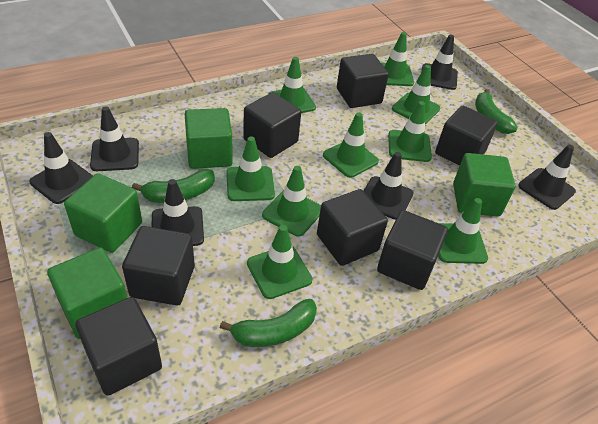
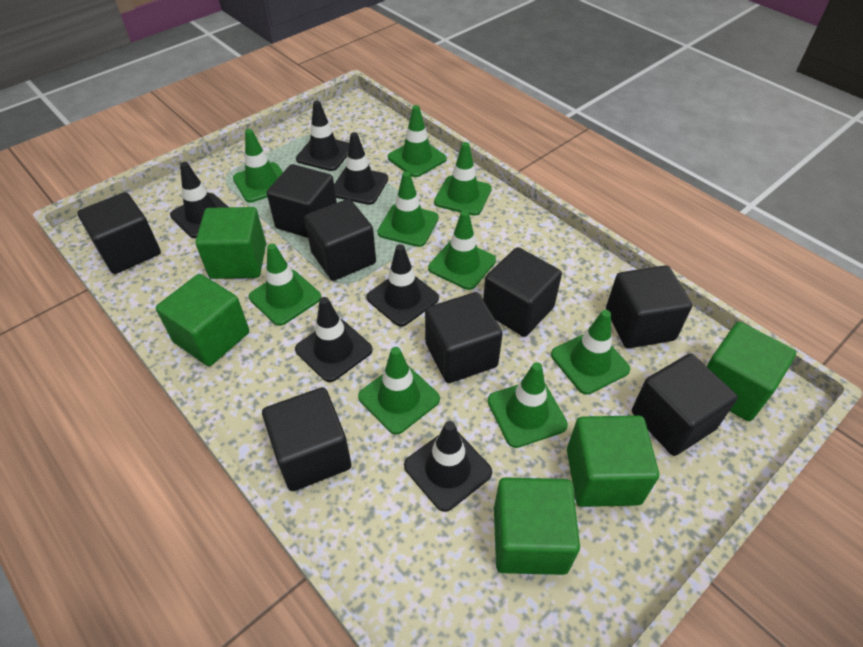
black cube: 7 -> 8
green banana: 3 -> 0
green cube: 4 -> 5

